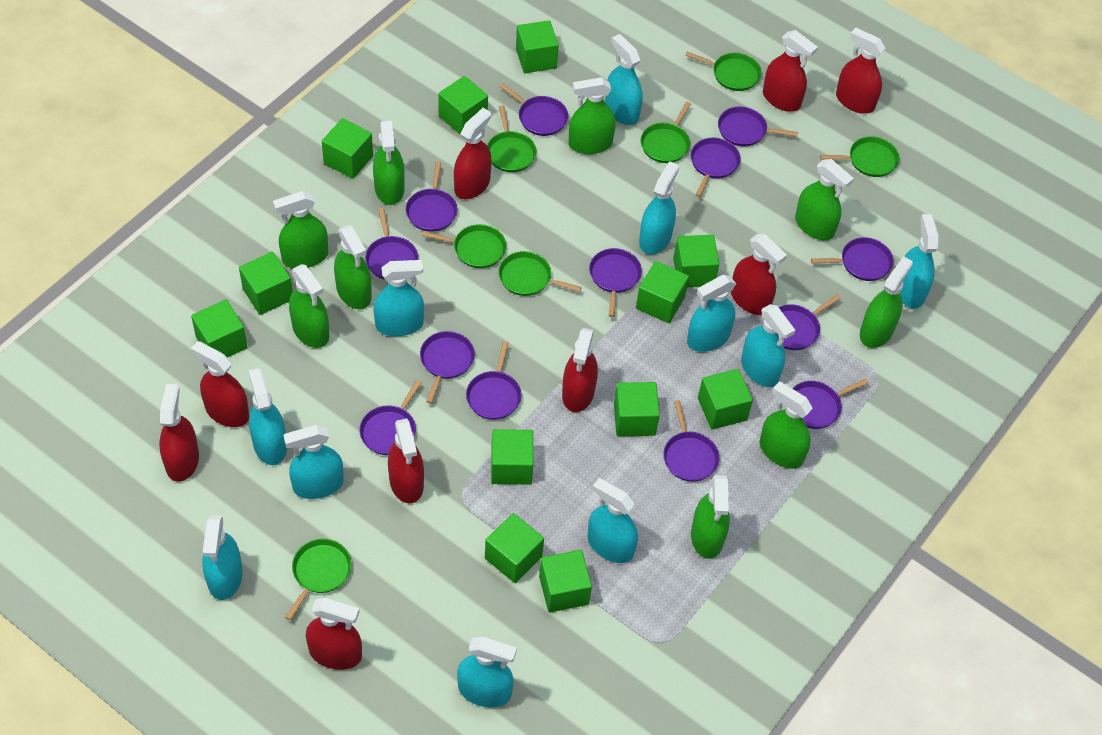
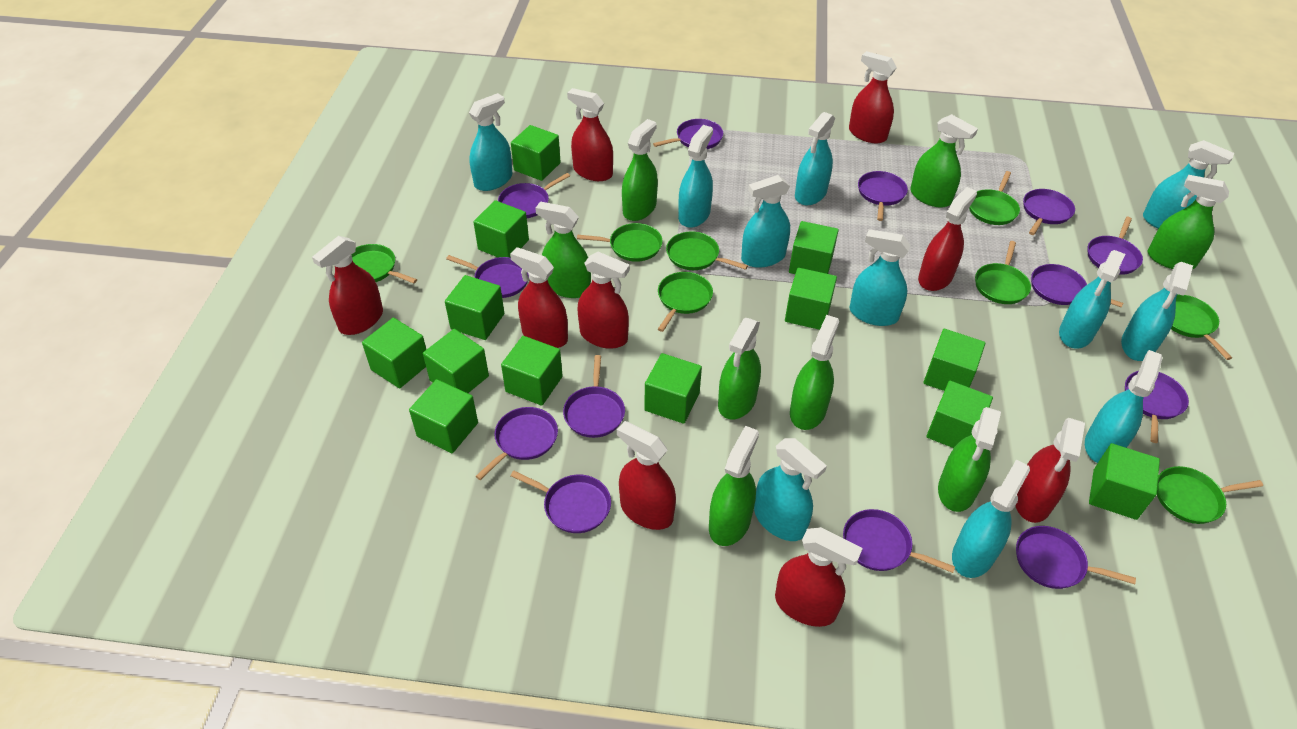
green cube: 12 -> 13
green pan: 7 -> 8
green spray bottle: 9 -> 8

